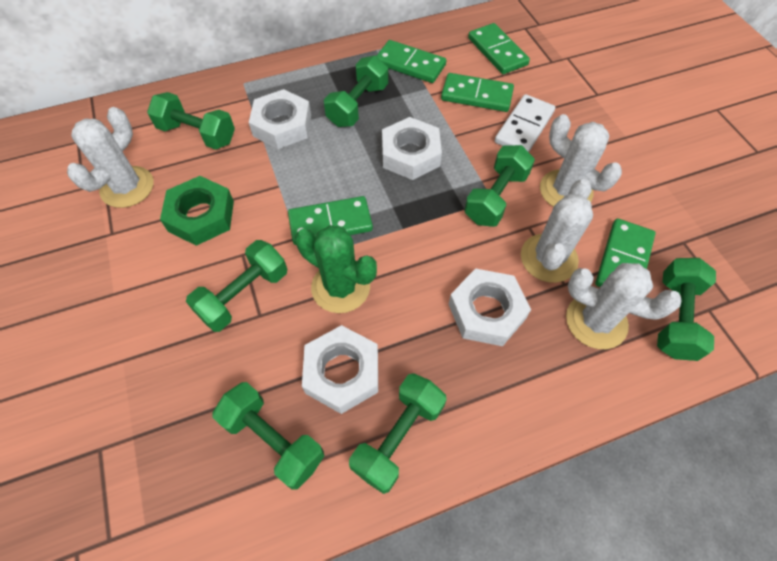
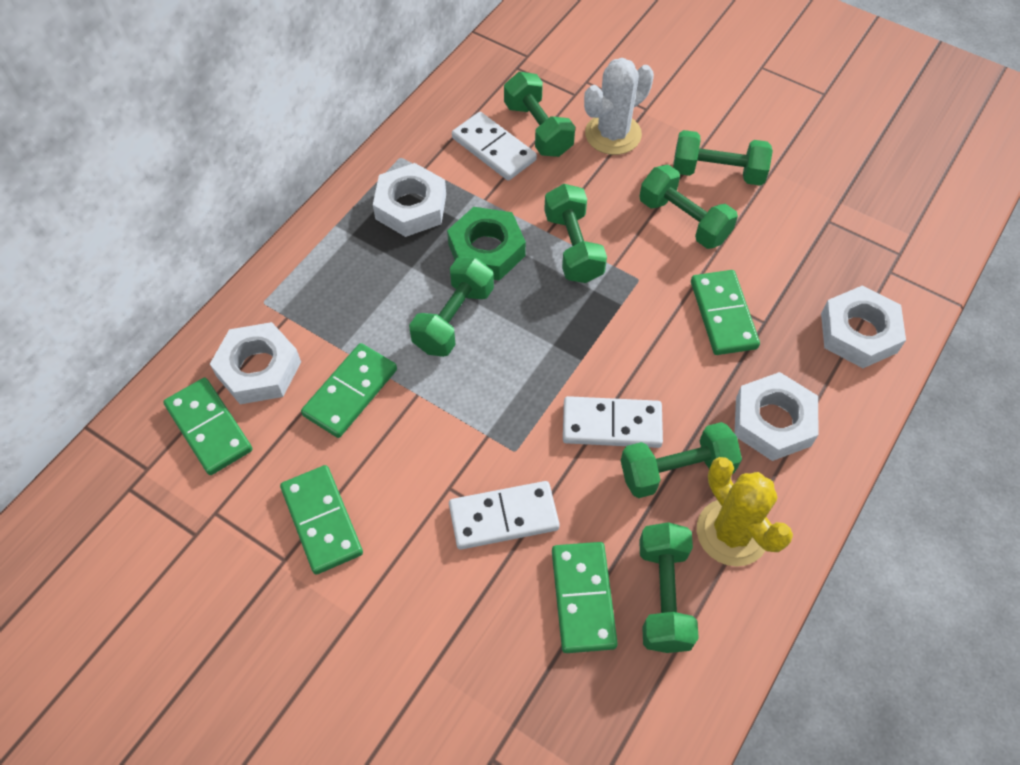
green cactus: 1 -> 0
white cactus: 4 -> 1
white domino: 1 -> 3
yellow cactus: 0 -> 1

